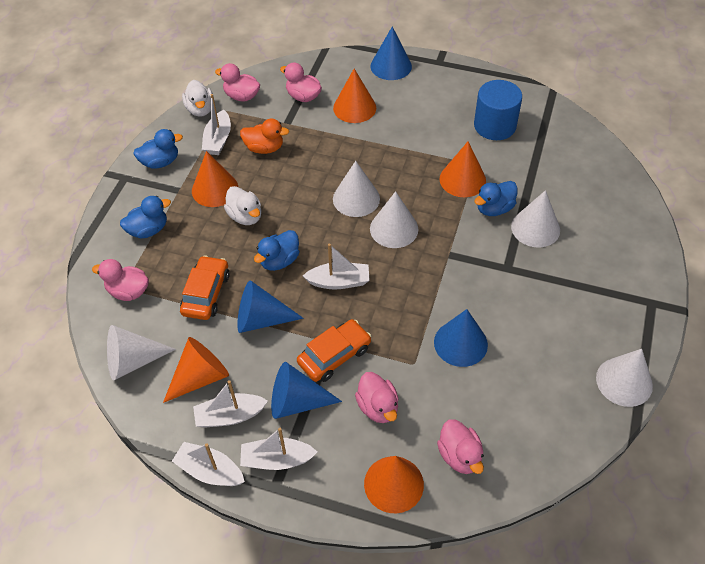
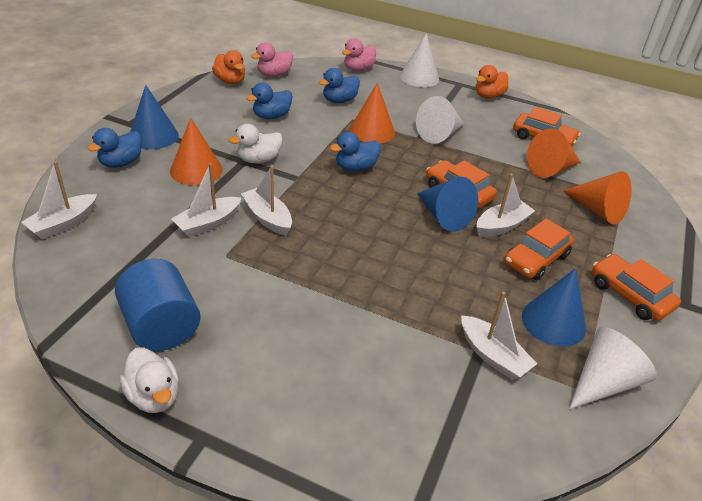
blue cone: 4 -> 3
orange car: 2 -> 4
orange cone: 5 -> 4
orange duck: 1 -> 2
pink duck: 5 -> 2
white cone: 5 -> 3

